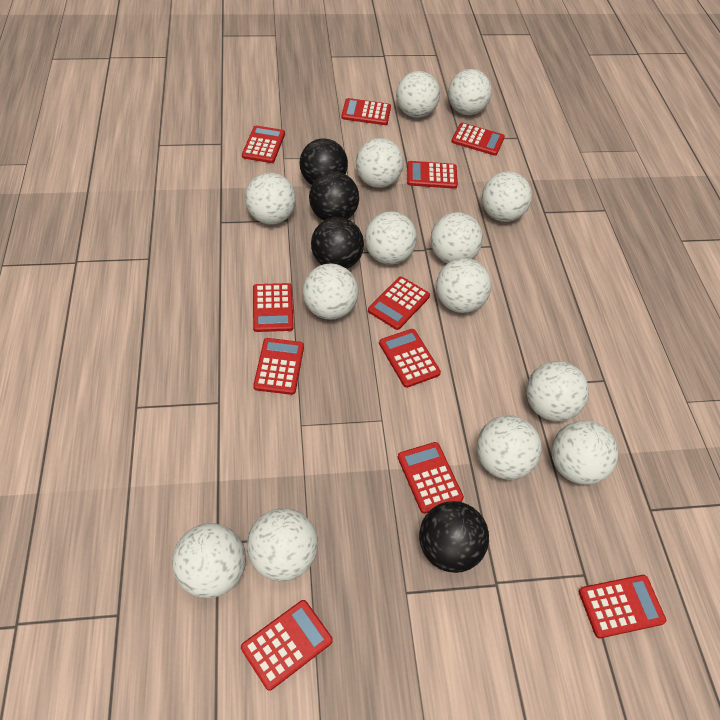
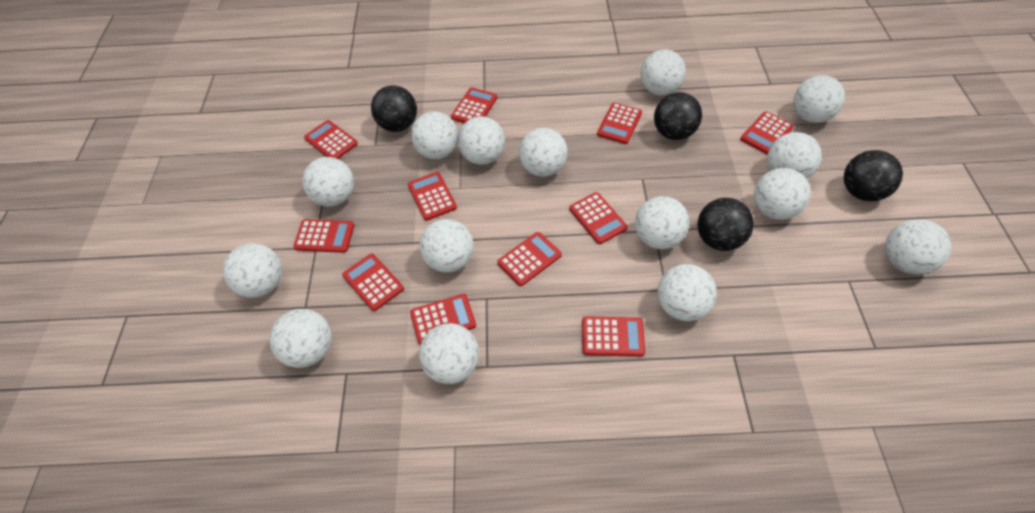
white ball: 14 -> 15

